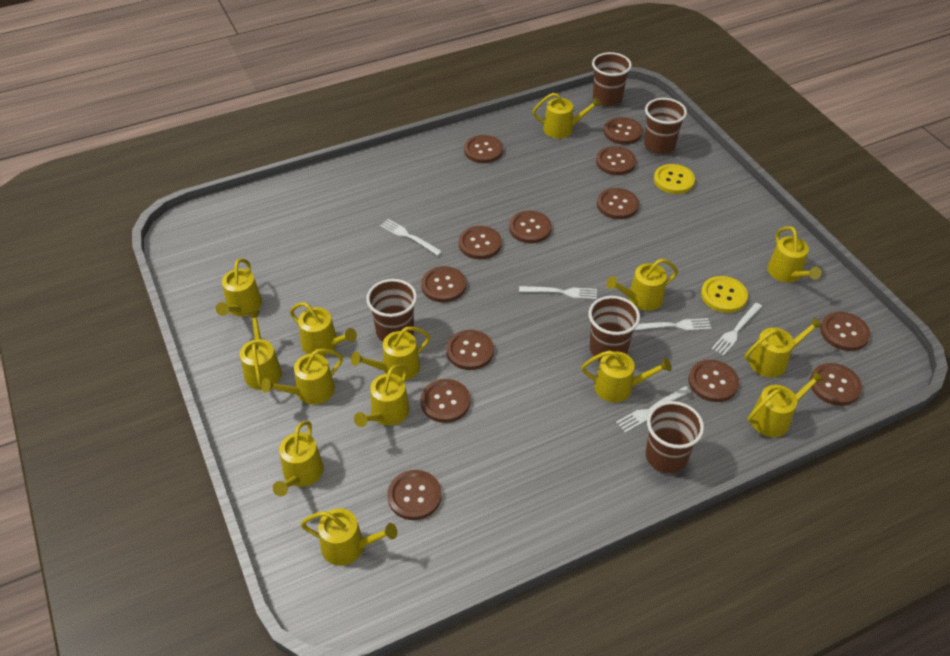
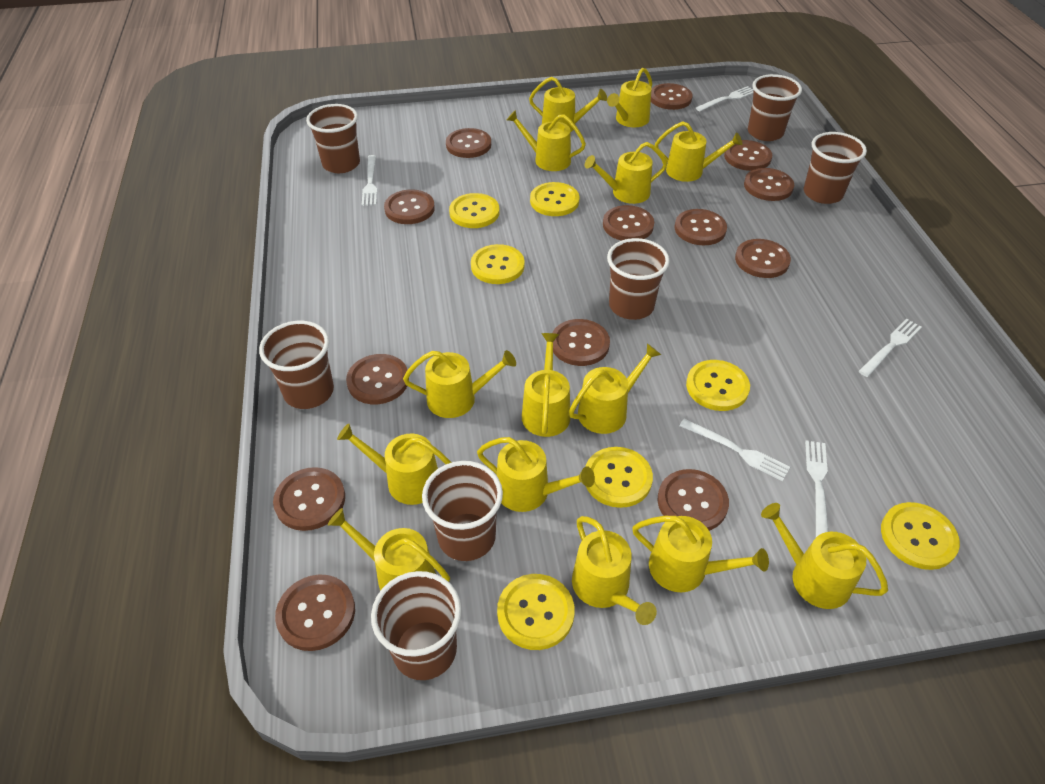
brown cup: 5 -> 7
yellow button: 2 -> 7

